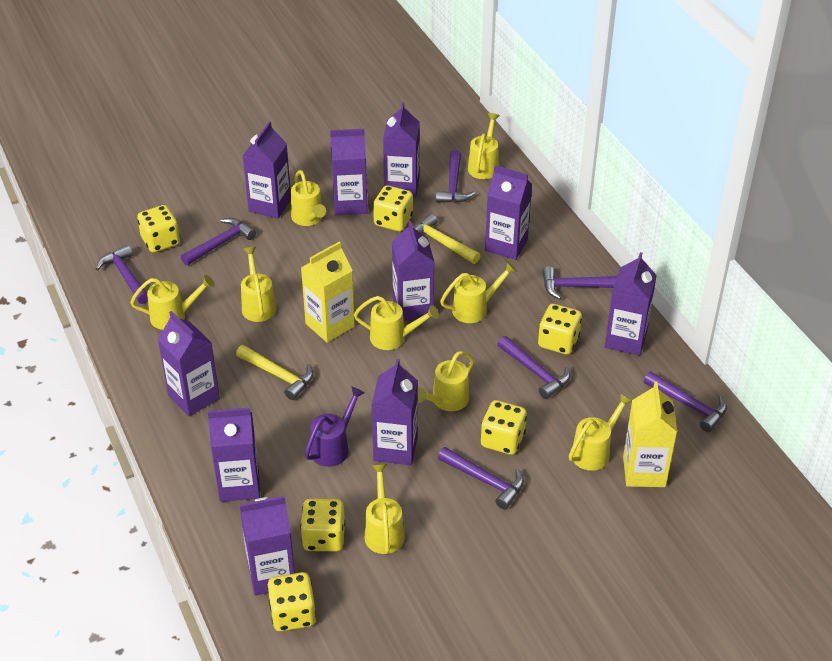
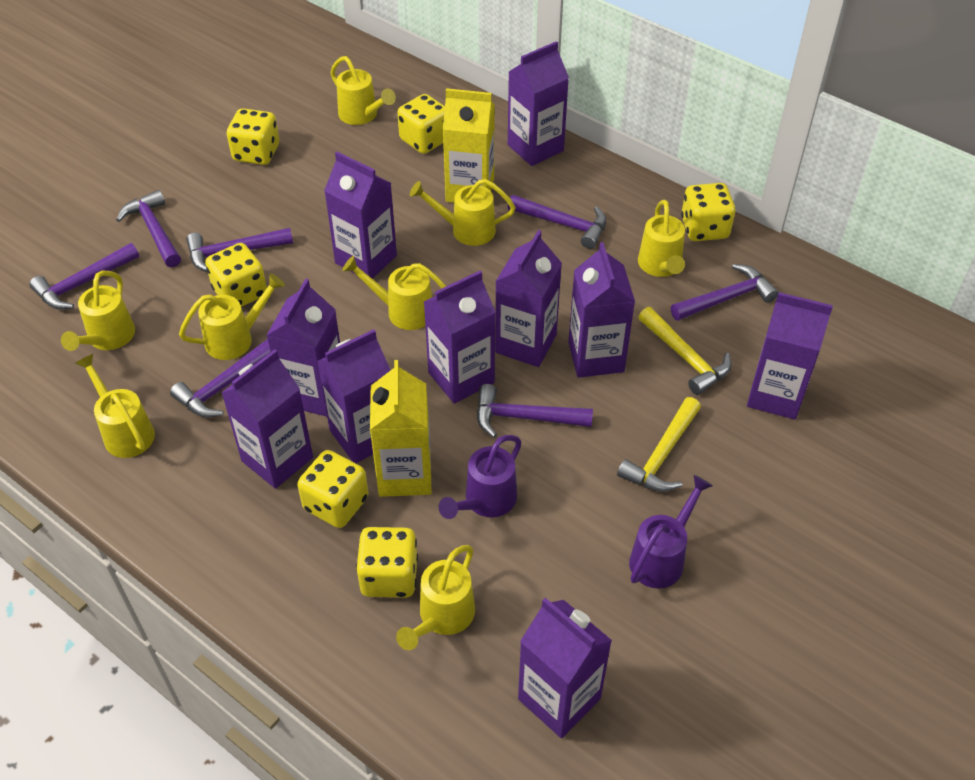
purple watering can: 1 -> 2
yellow watering can: 9 -> 8

